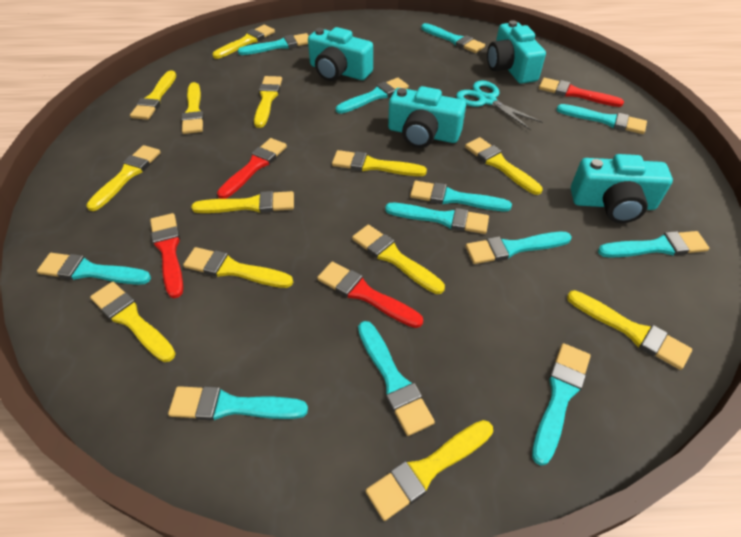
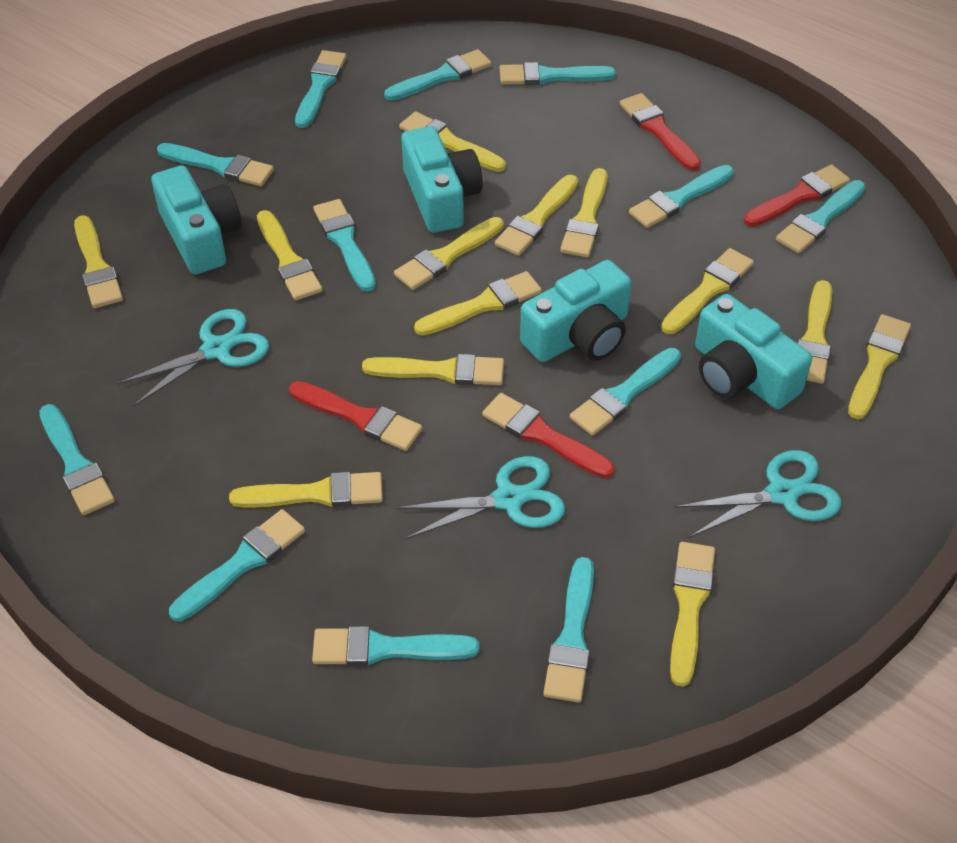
turquoise scissors: 1 -> 3

